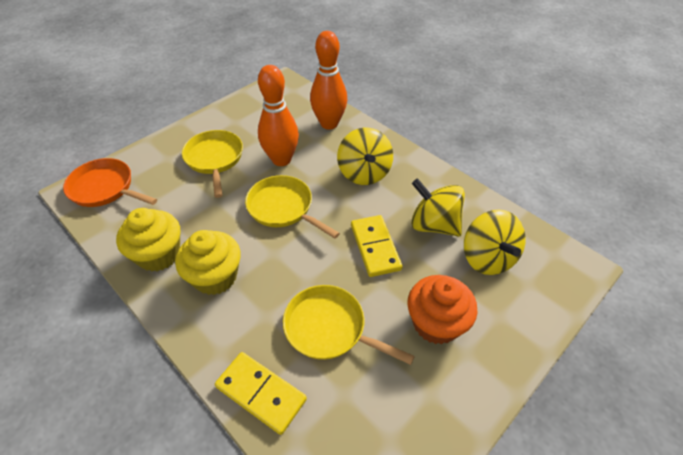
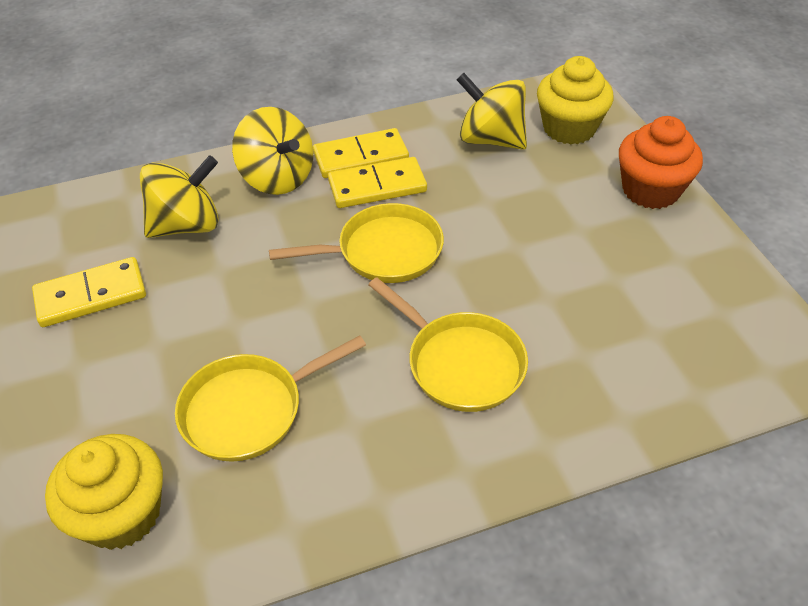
orange bowling pin: 2 -> 0
orange pan: 1 -> 0
yellow domino: 2 -> 3

